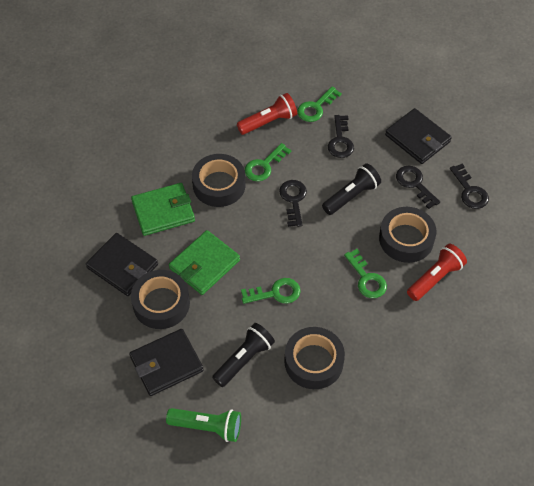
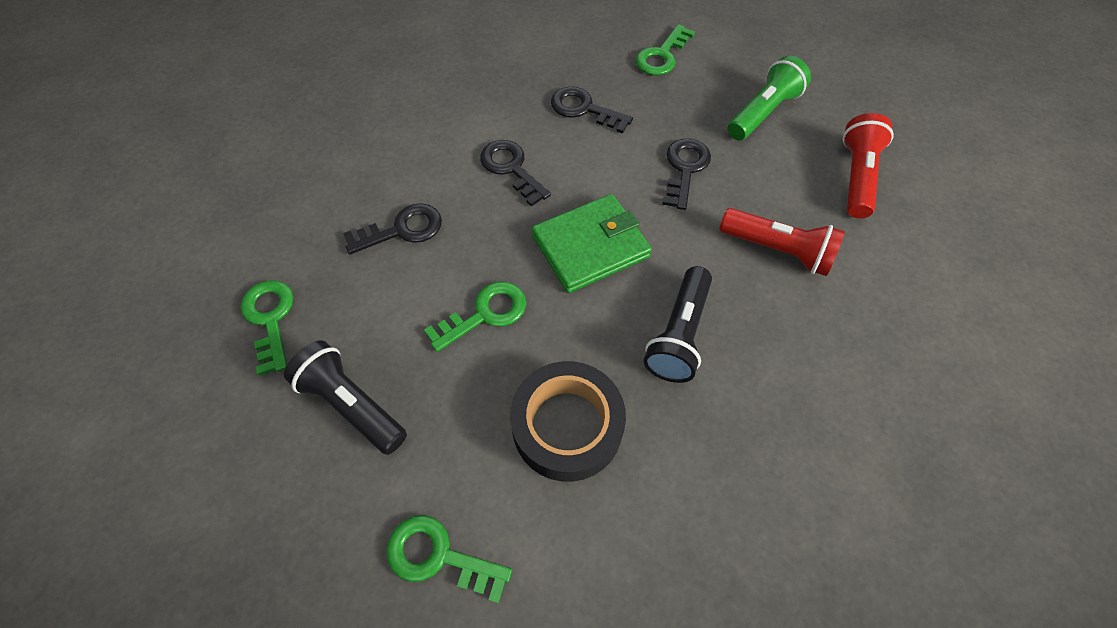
black tape: 4 -> 1
black wallet: 3 -> 0
green wallet: 2 -> 1

